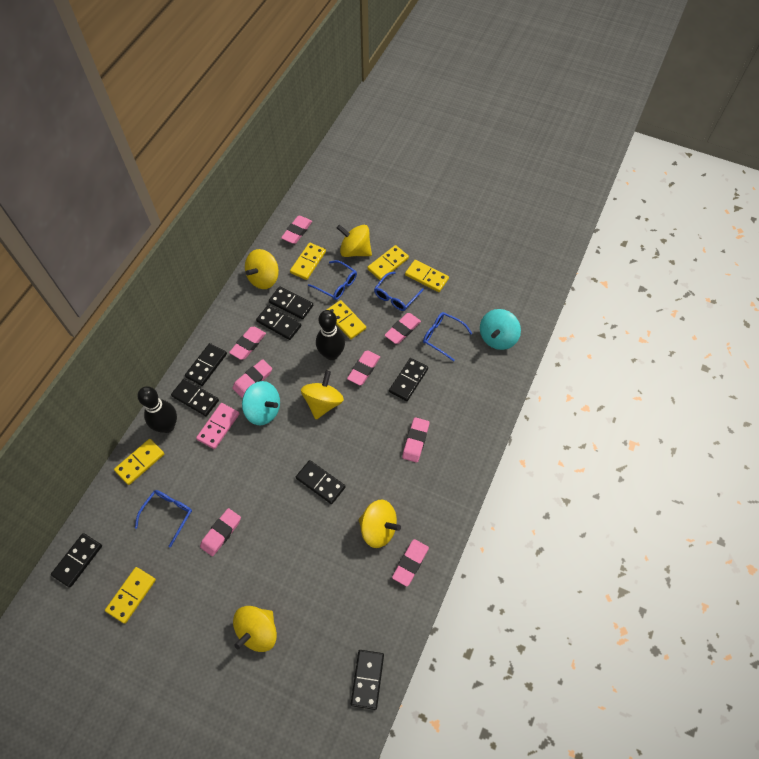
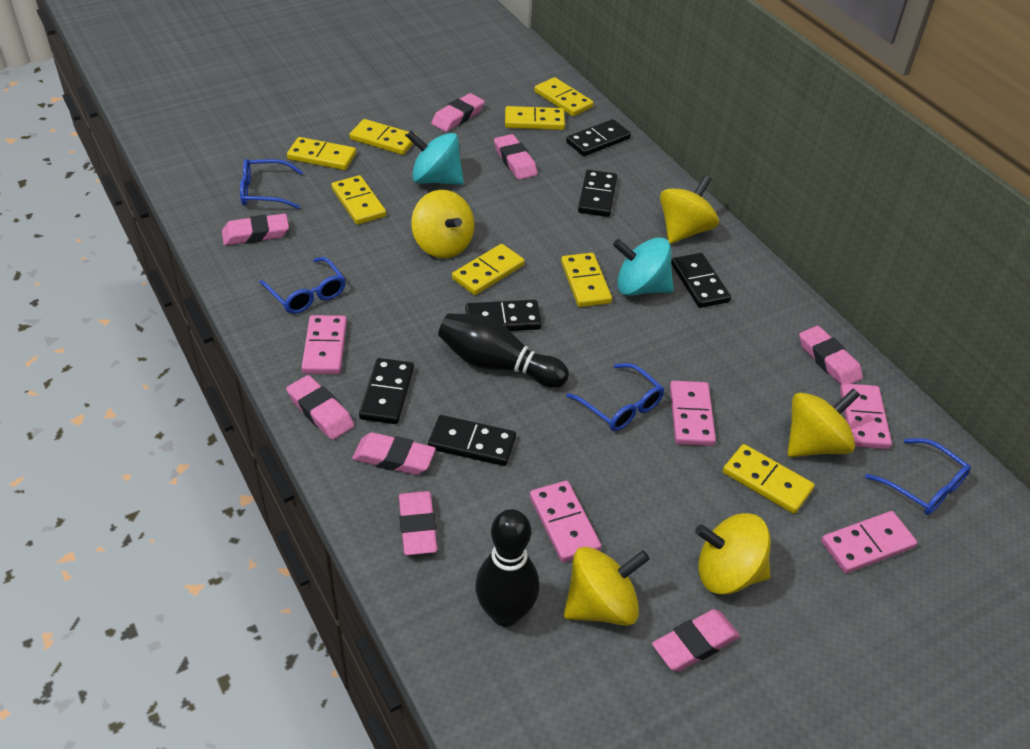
black domino: 8 -> 6
pink domino: 1 -> 5
yellow domino: 6 -> 8

